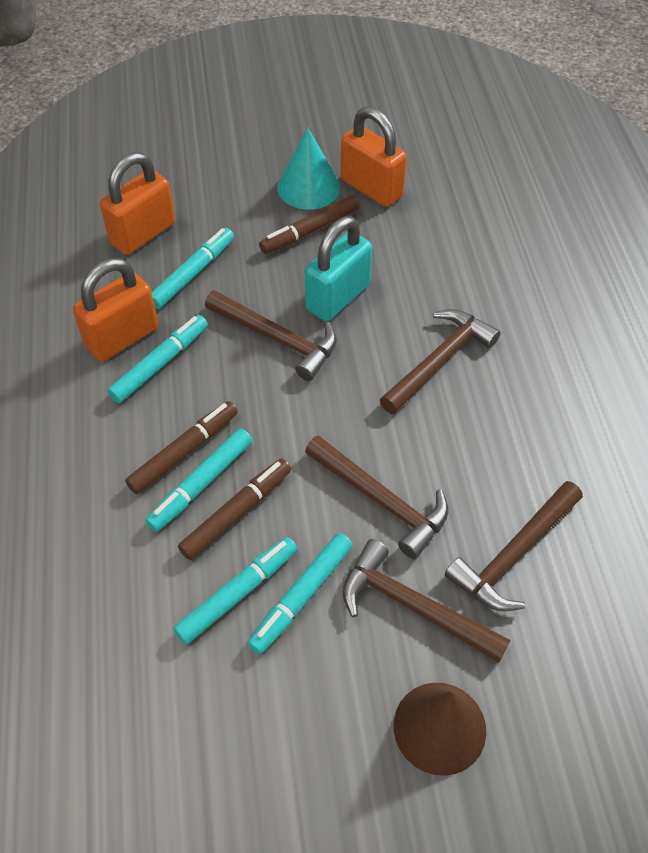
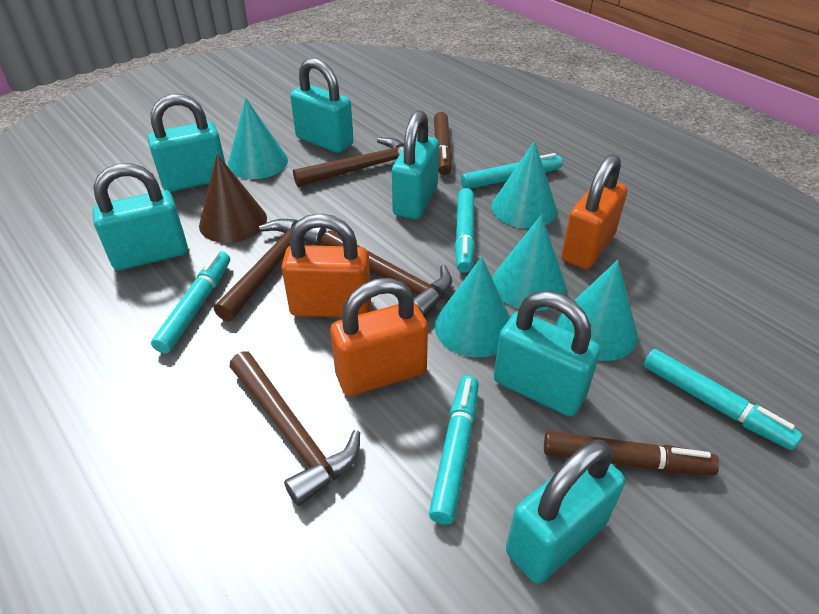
brown hammer: 5 -> 4
brown marker: 3 -> 2
turquoise cone: 1 -> 5
turquoise padlock: 1 -> 6

